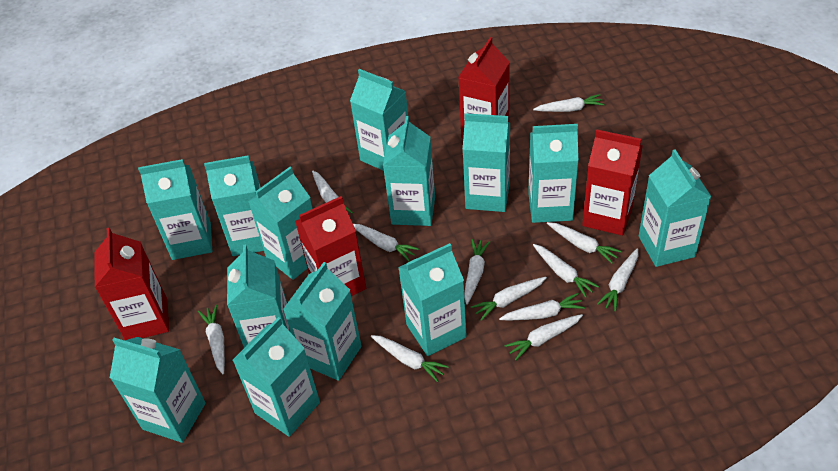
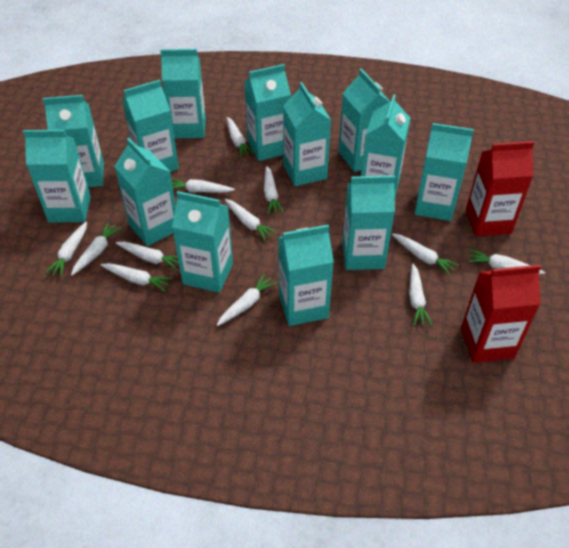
red carton: 4 -> 2

